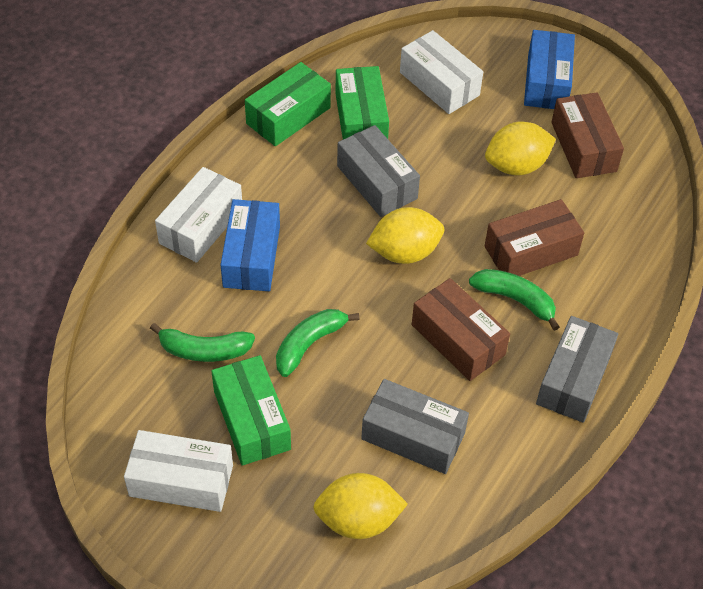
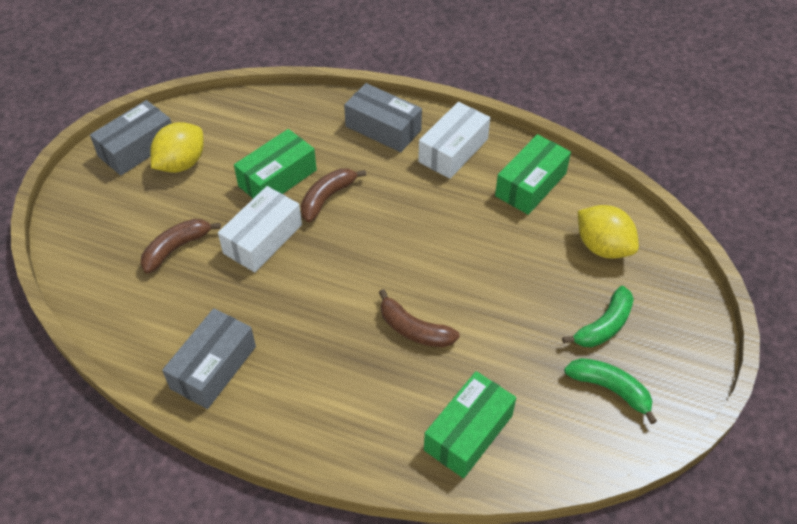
blue box: 2 -> 0
brown banana: 0 -> 3
brown box: 3 -> 0
green banana: 3 -> 2
white box: 3 -> 2
yellow lemon: 3 -> 2

